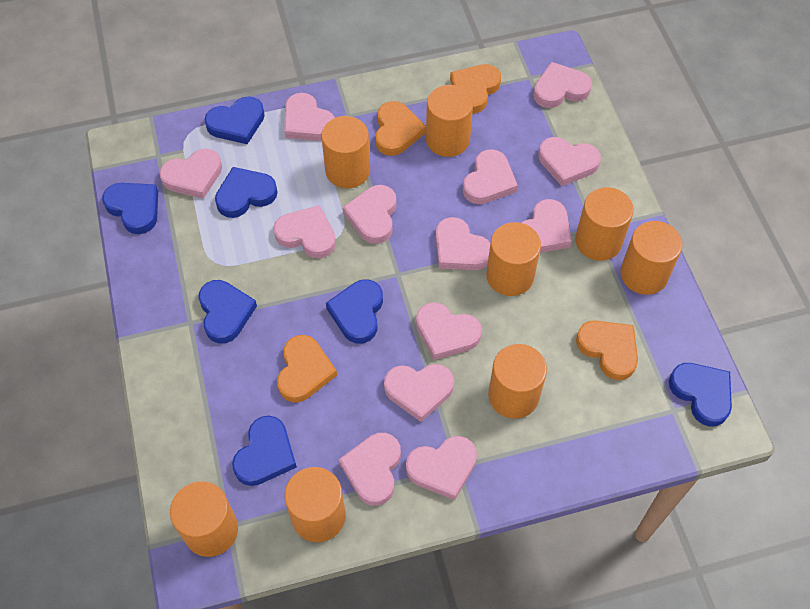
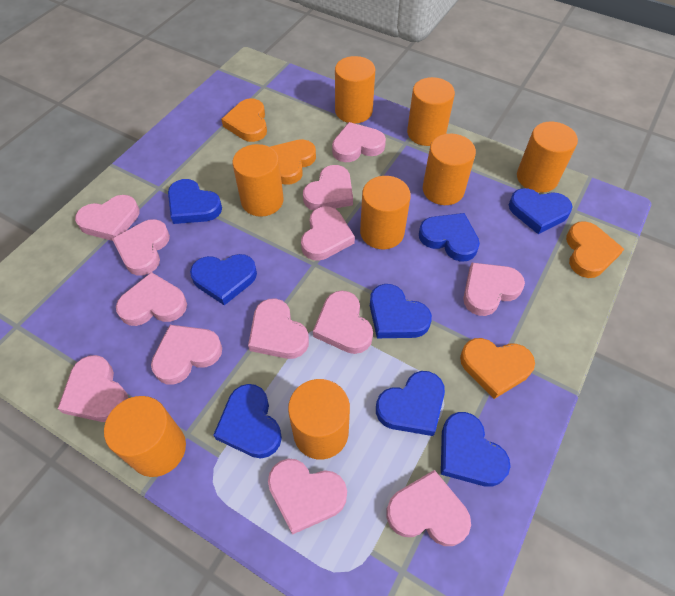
blue heart: 7 -> 8

